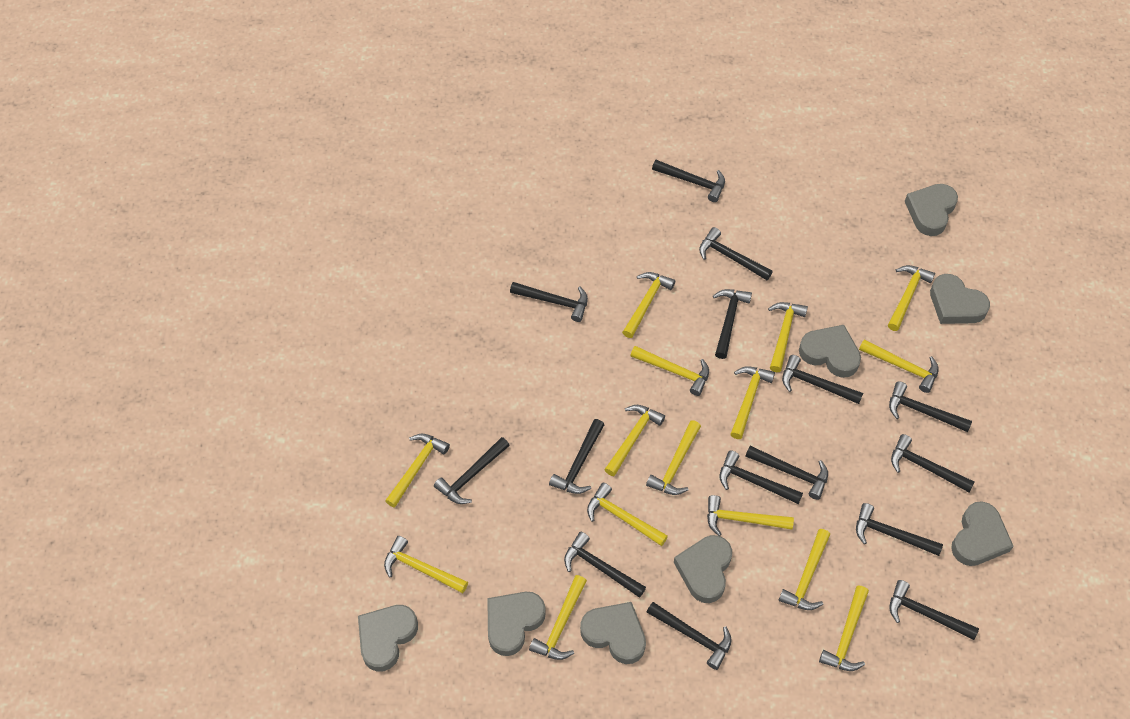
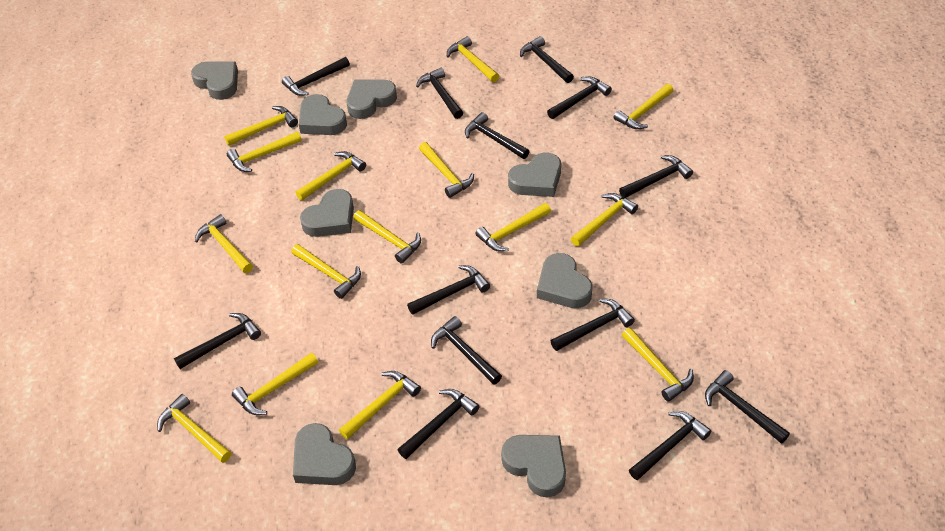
black hammer: 15 -> 13

